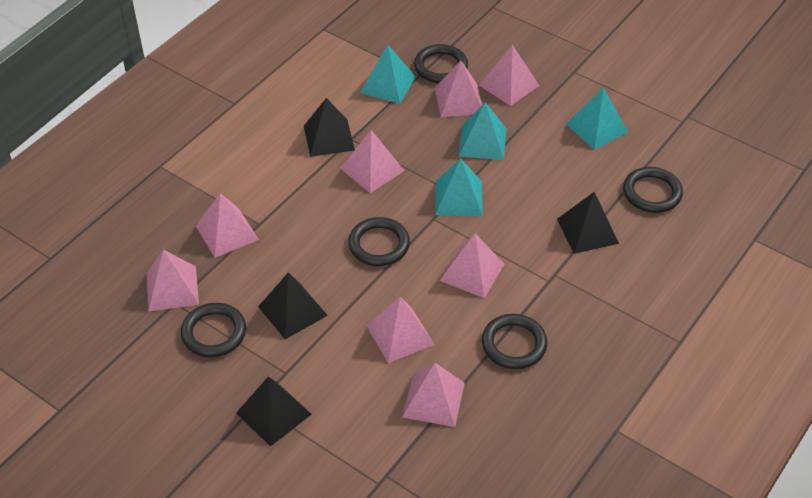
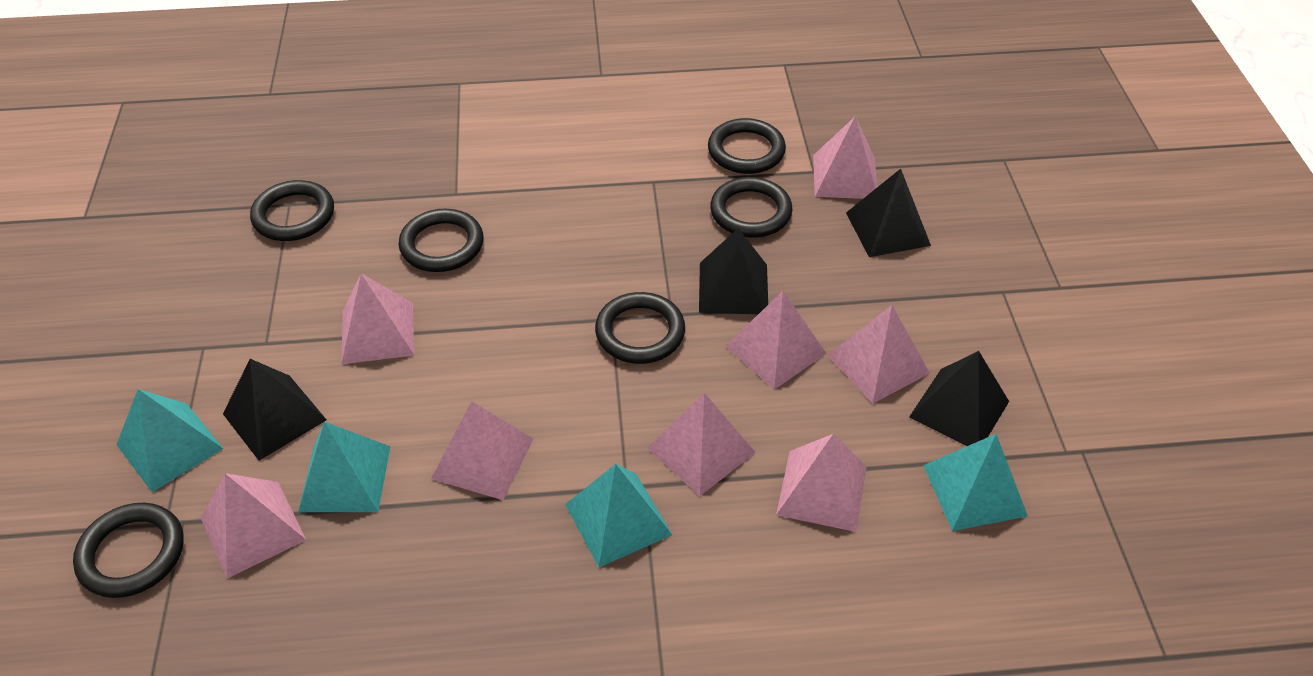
black ring: 5 -> 6

